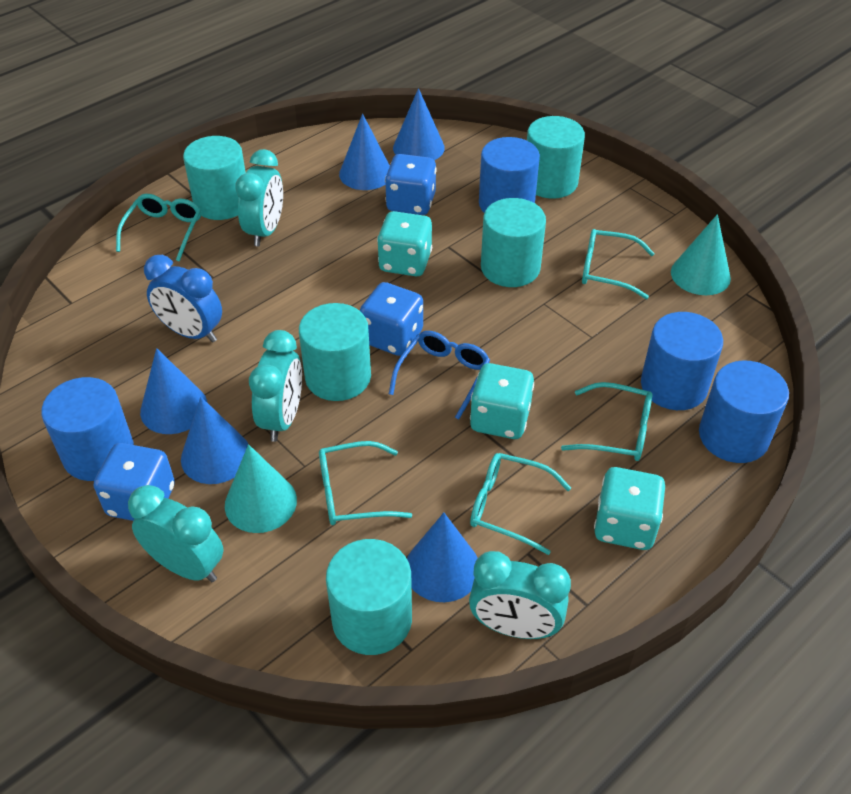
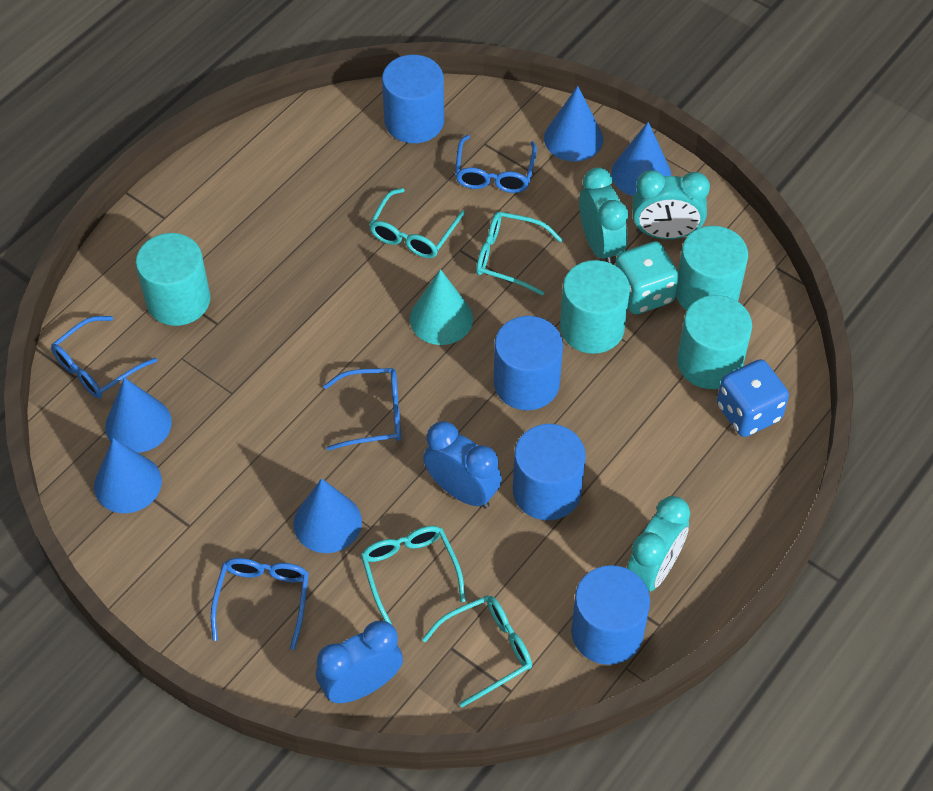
blue clock: 1 -> 2
blue dice: 3 -> 1
blue glasses: 1 -> 4
turquoise clock: 4 -> 3
turquoise cone: 2 -> 1
turquoise cylinder: 5 -> 4
turquoise dice: 3 -> 1
turquoise glasses: 5 -> 4

